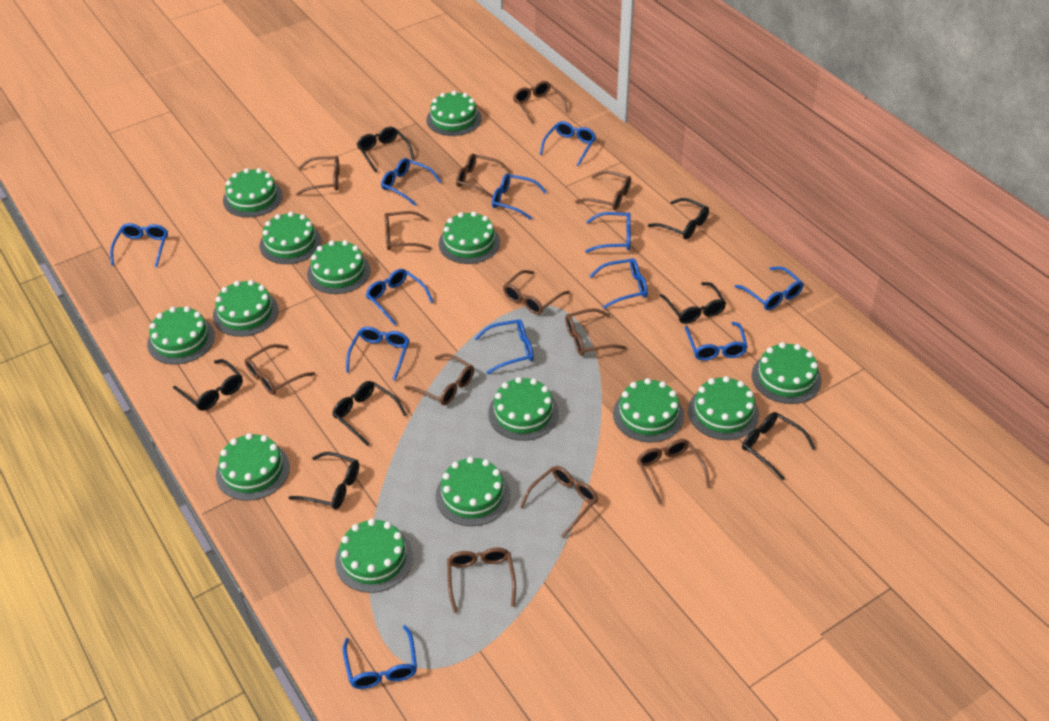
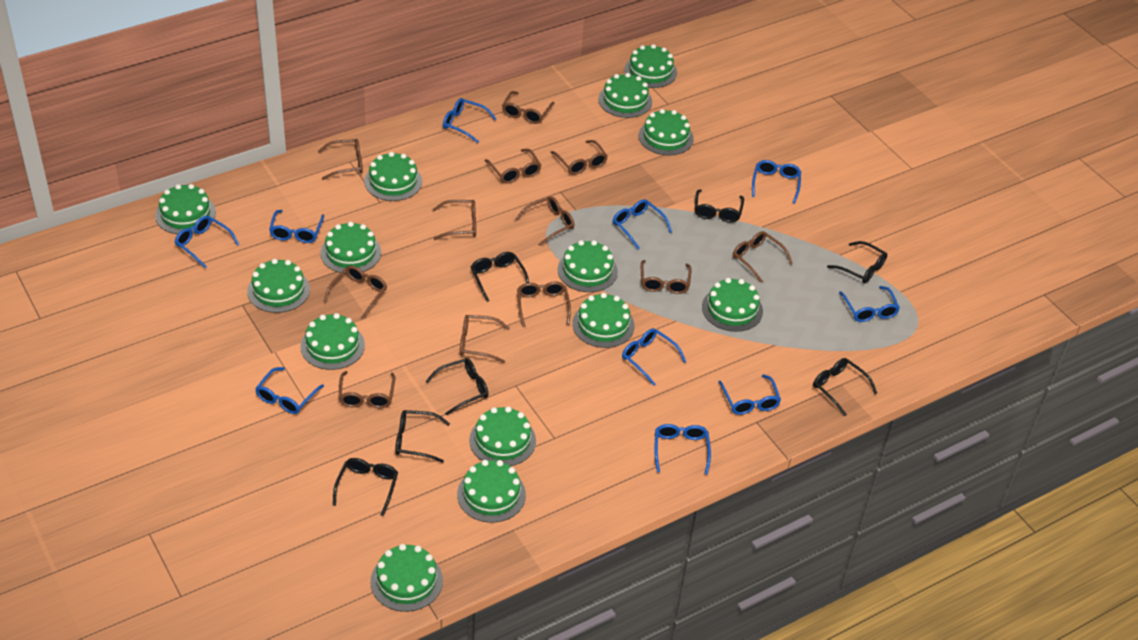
blue glasses: 12 -> 10

